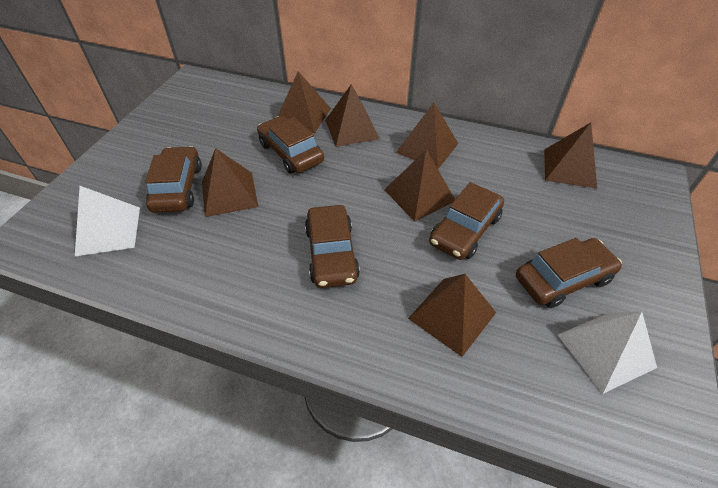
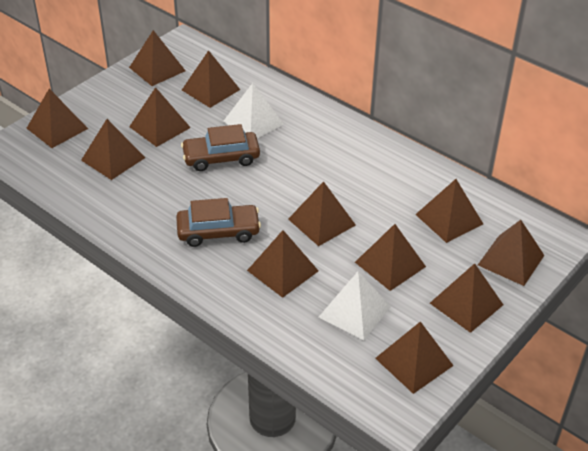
brown car: 5 -> 2
brown pyramid: 7 -> 12

